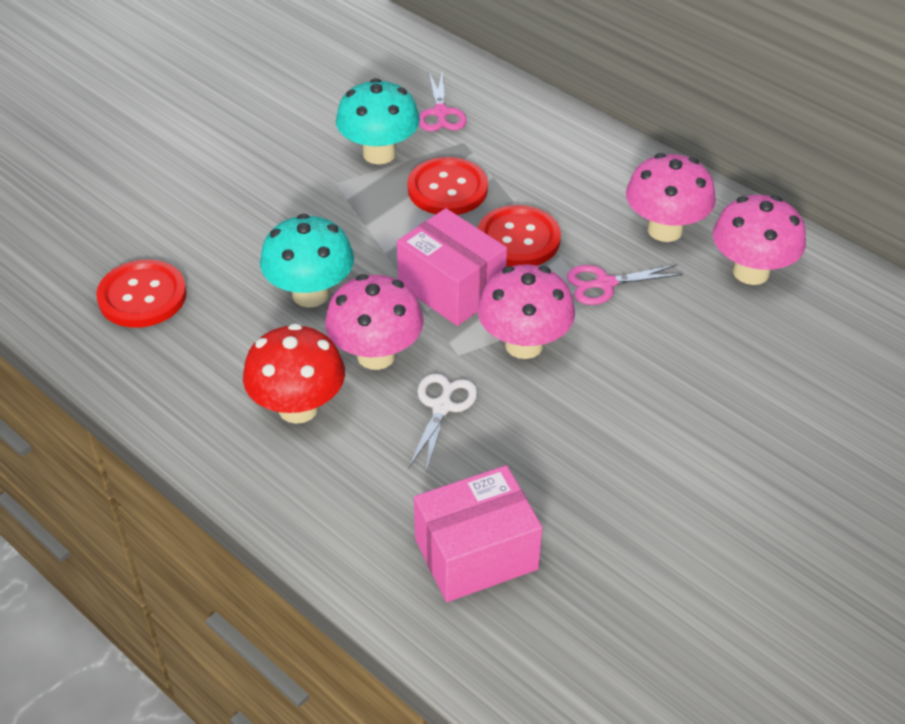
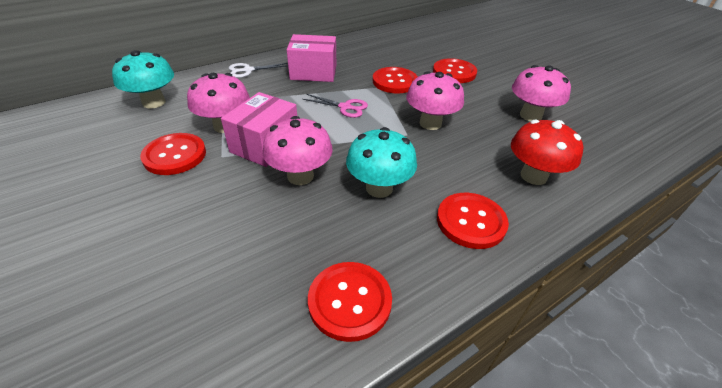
pink scissors: 2 -> 1
red button: 3 -> 5

